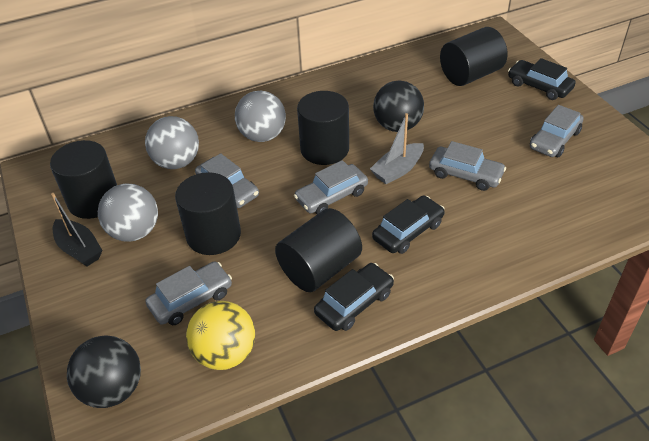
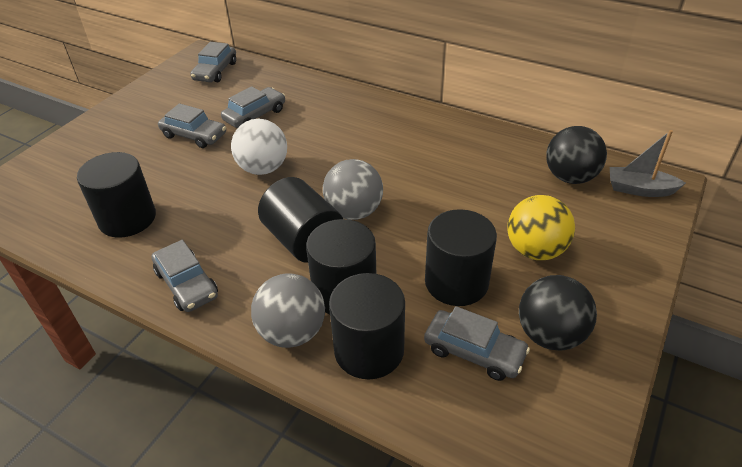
black boat: 1 -> 0
black car: 3 -> 0
grey ball: 3 -> 2
white ball: 0 -> 1

